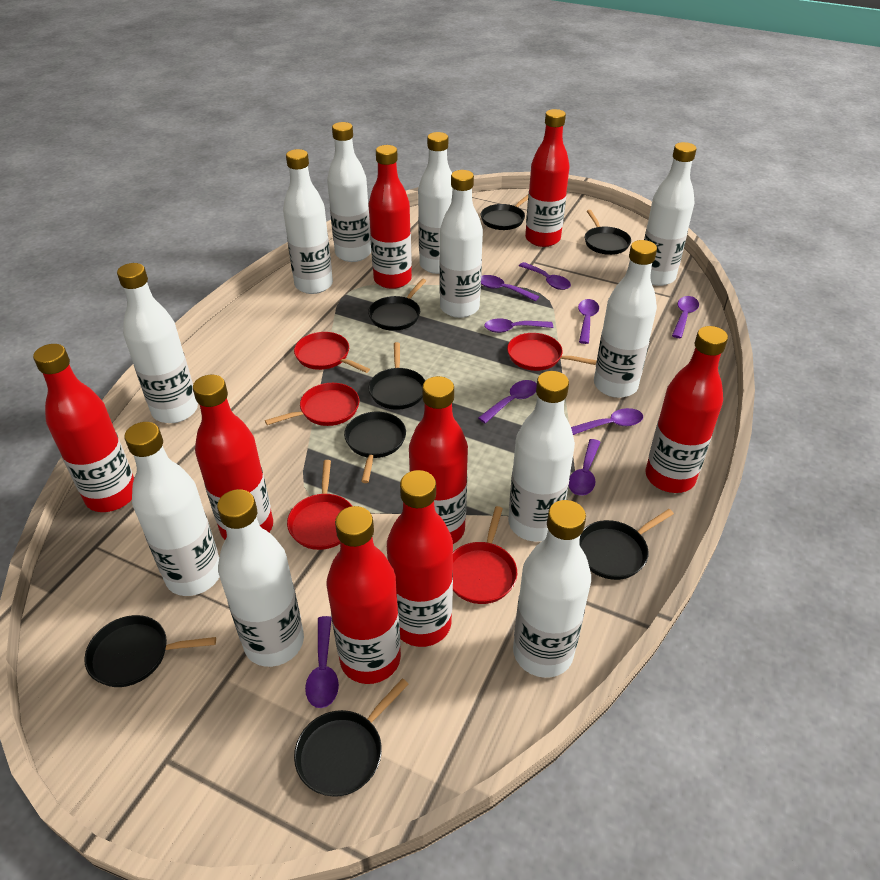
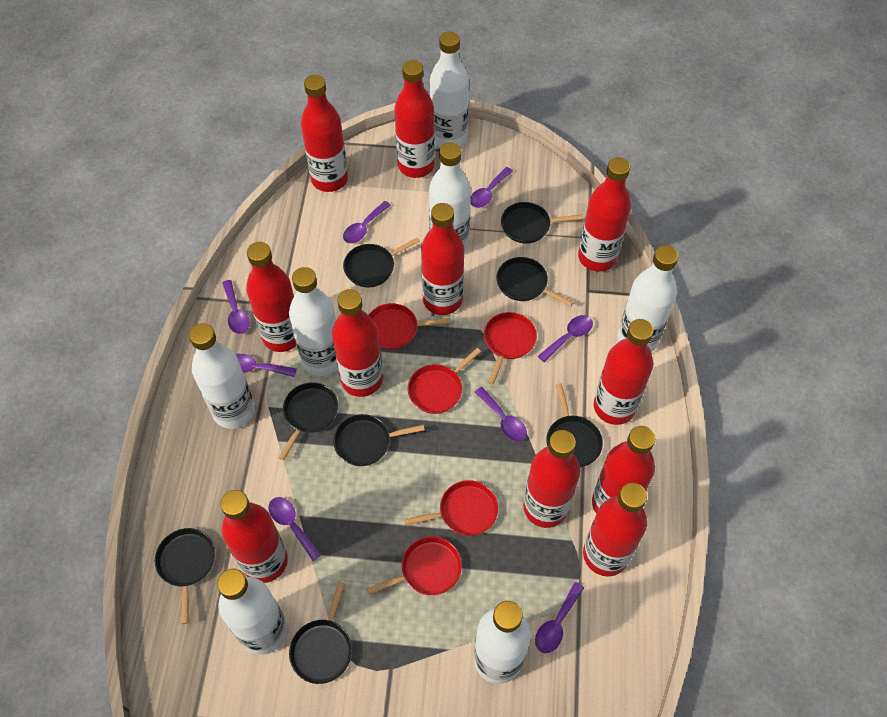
purple spoon: 9 -> 8
red bottle: 8 -> 11
white bottle: 11 -> 7

